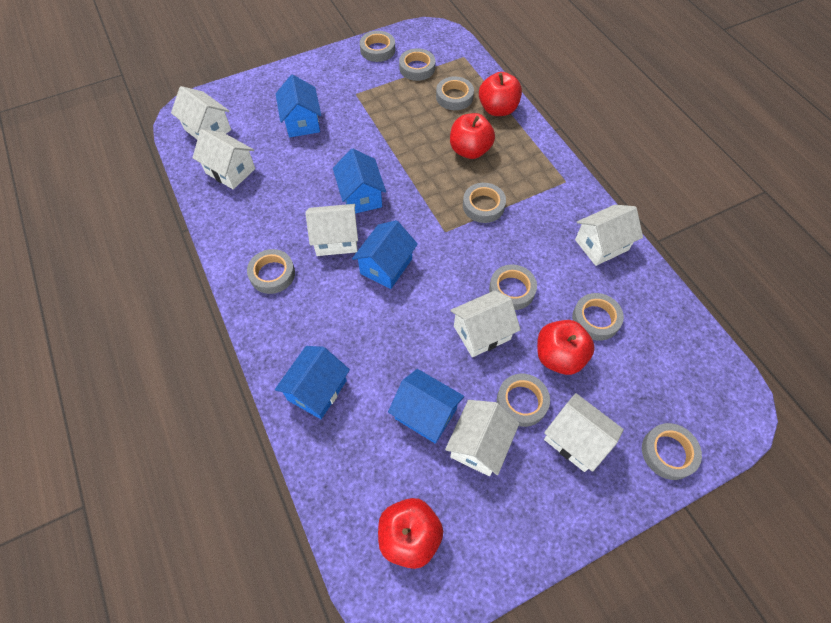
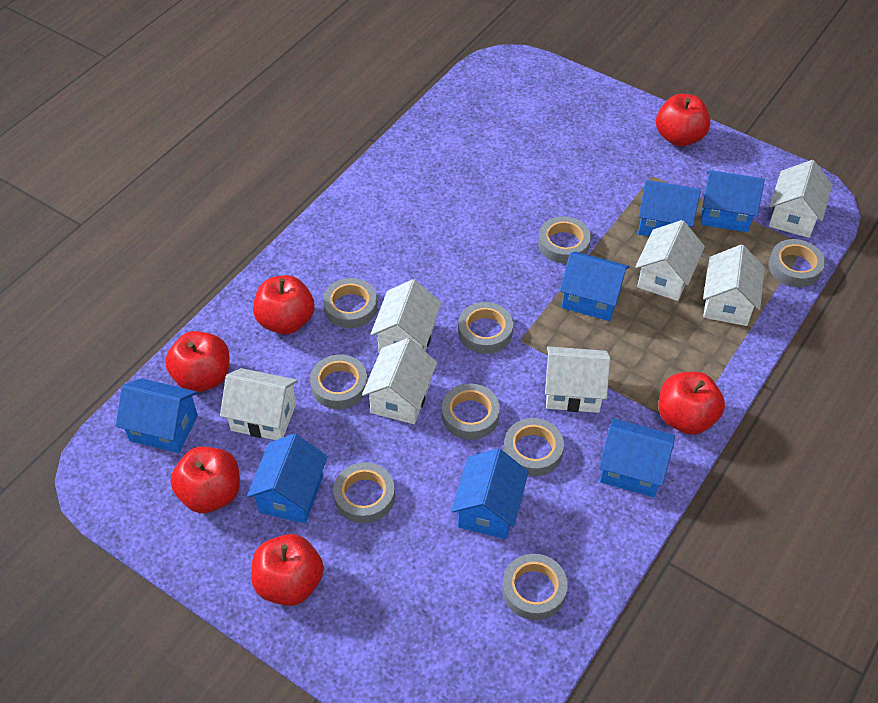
blue house: 5 -> 7
red apple: 4 -> 6

